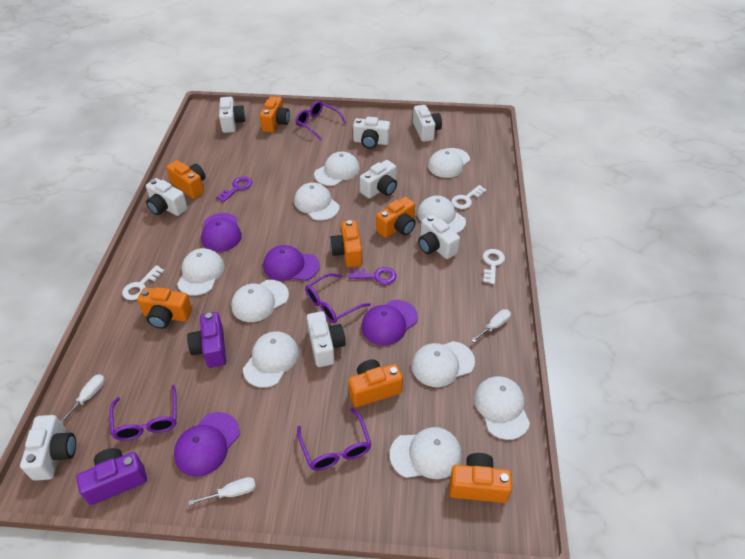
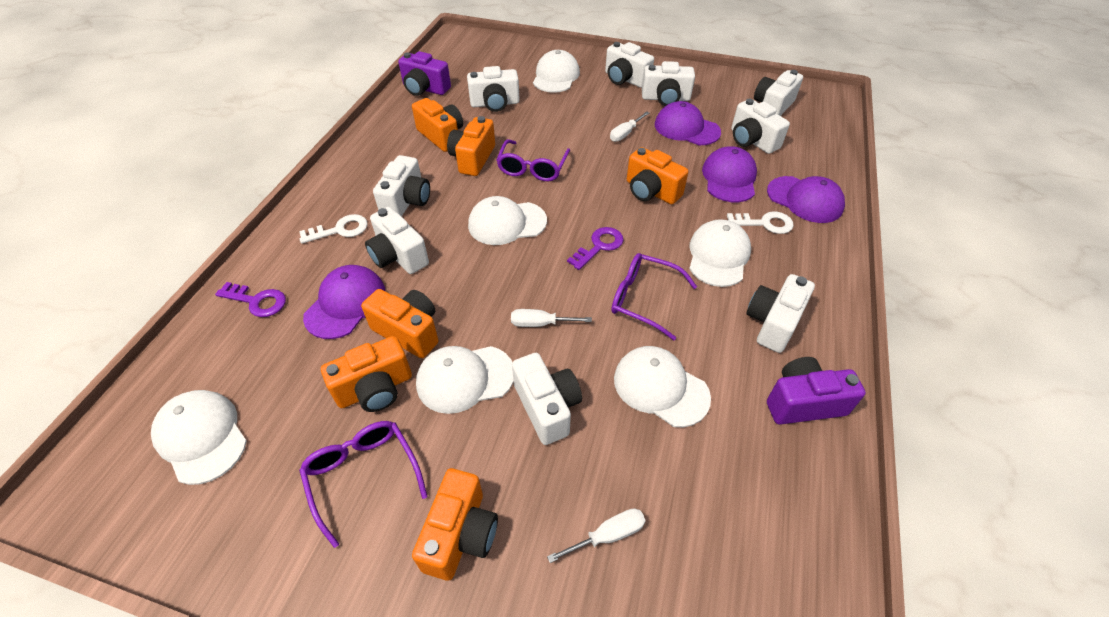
orange camera: 7 -> 6
purple glasses: 4 -> 3
white camera: 8 -> 9
white cap: 10 -> 6
white key: 3 -> 2

